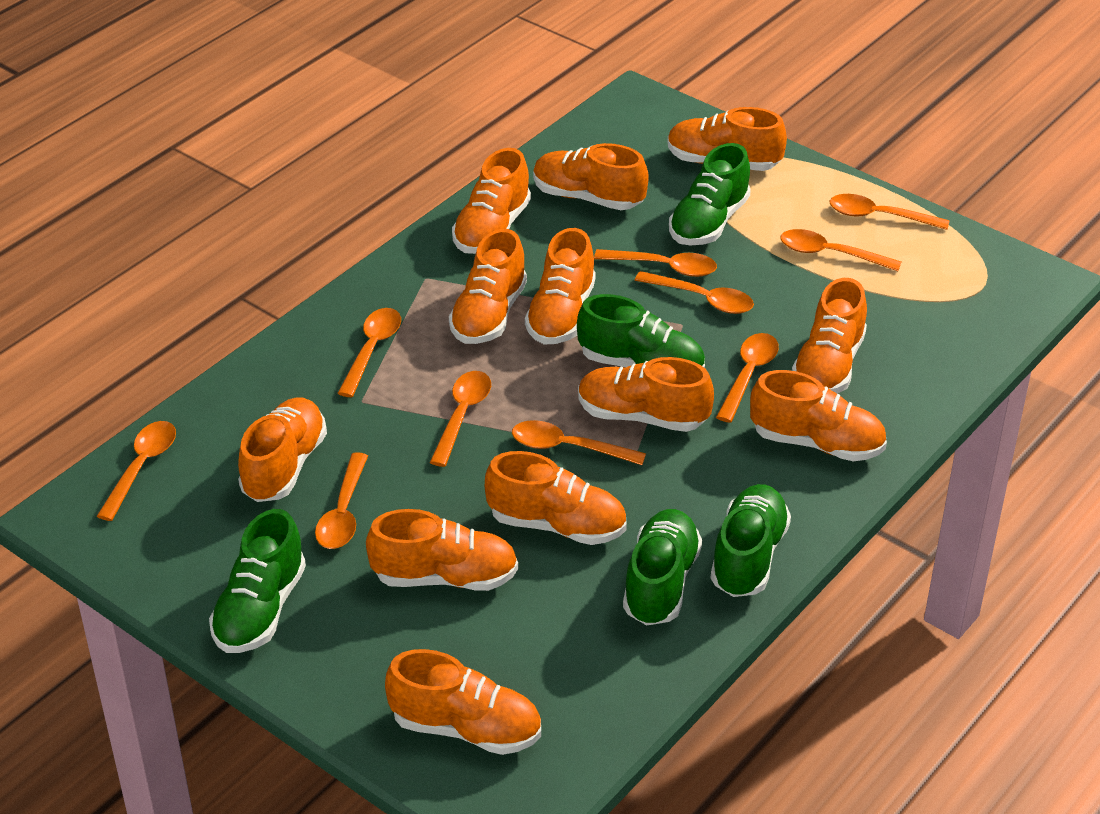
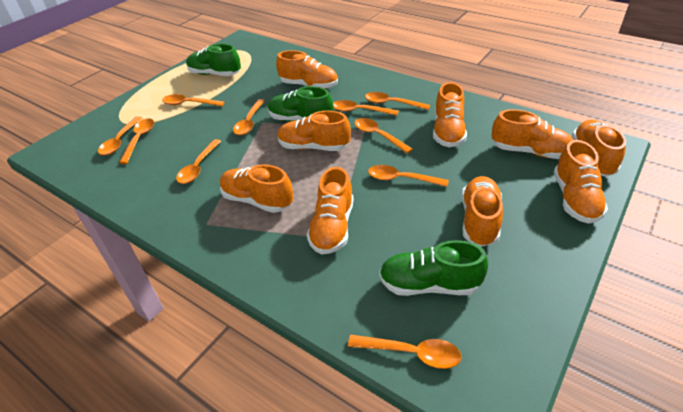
green shoe: 5 -> 3
orange shoe: 12 -> 9

